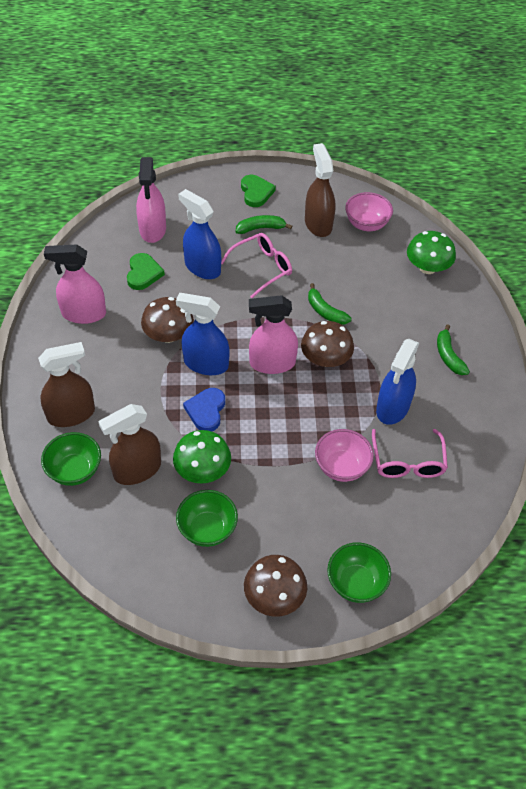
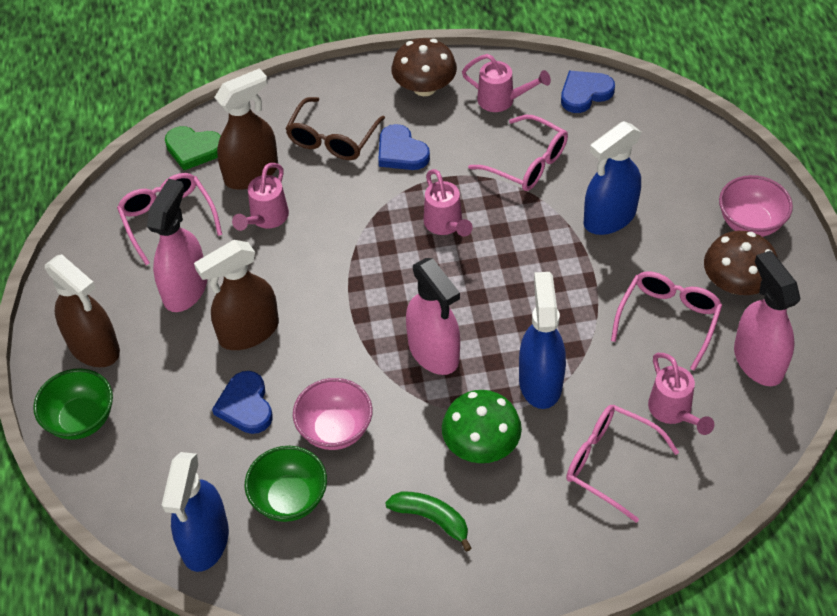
blue heart: 1 -> 3
brown glasses: 0 -> 1
brown mushroom: 3 -> 2
green banana: 3 -> 1
green bowl: 3 -> 2
green heart: 2 -> 1
green mushroom: 2 -> 1
pink glasses: 2 -> 4
pink watering can: 0 -> 4

